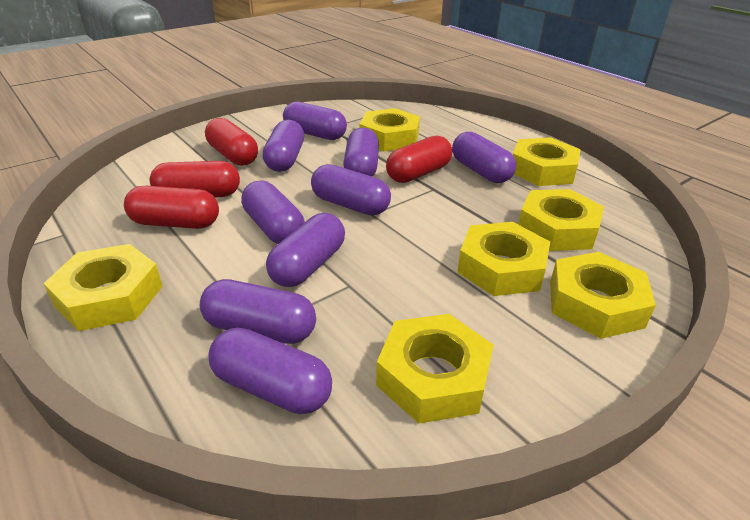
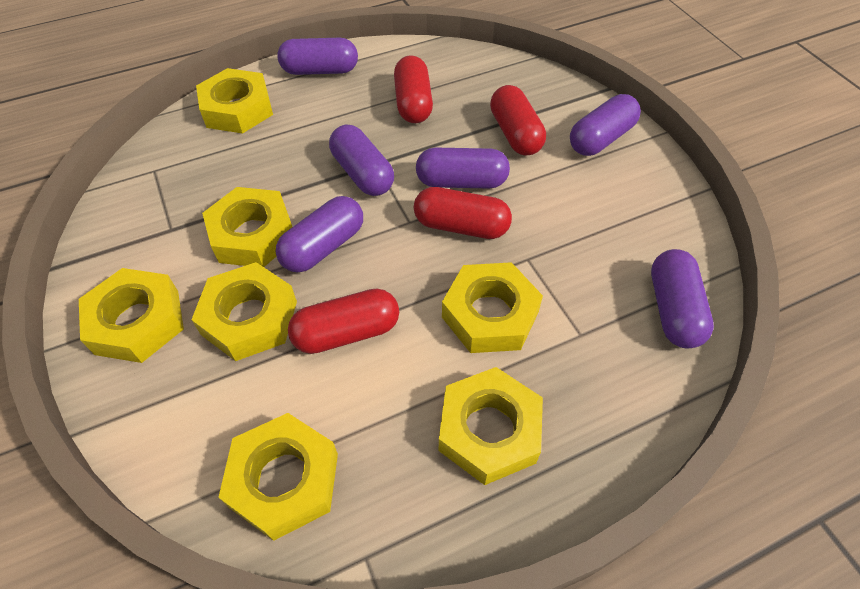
purple capsule: 9 -> 6

